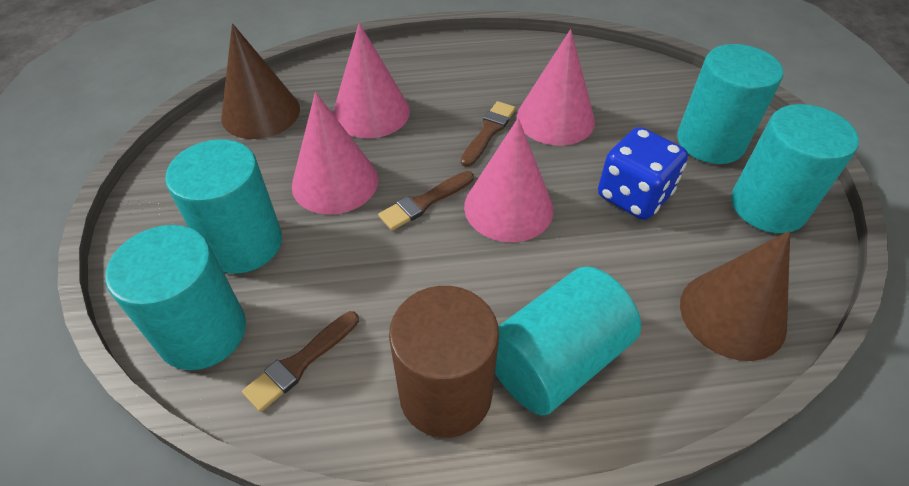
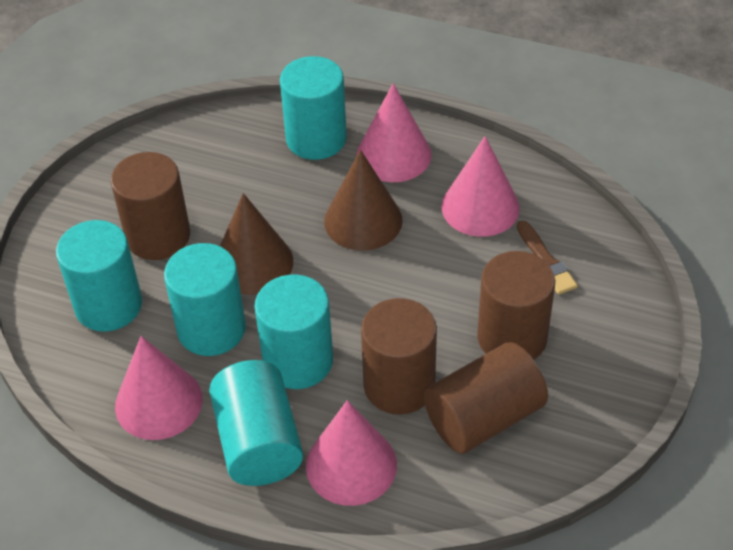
blue dice: 1 -> 0
brown brush: 3 -> 1
brown cylinder: 1 -> 4

